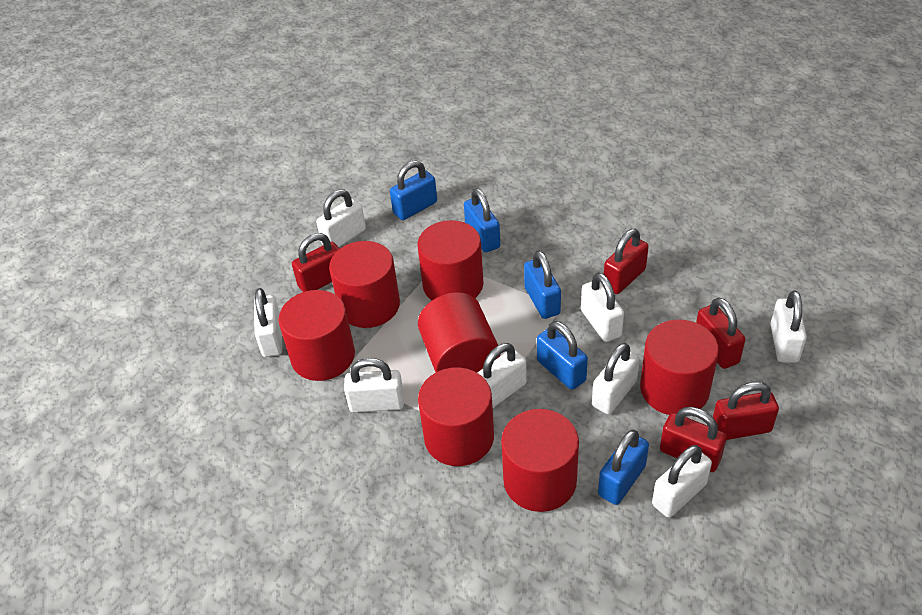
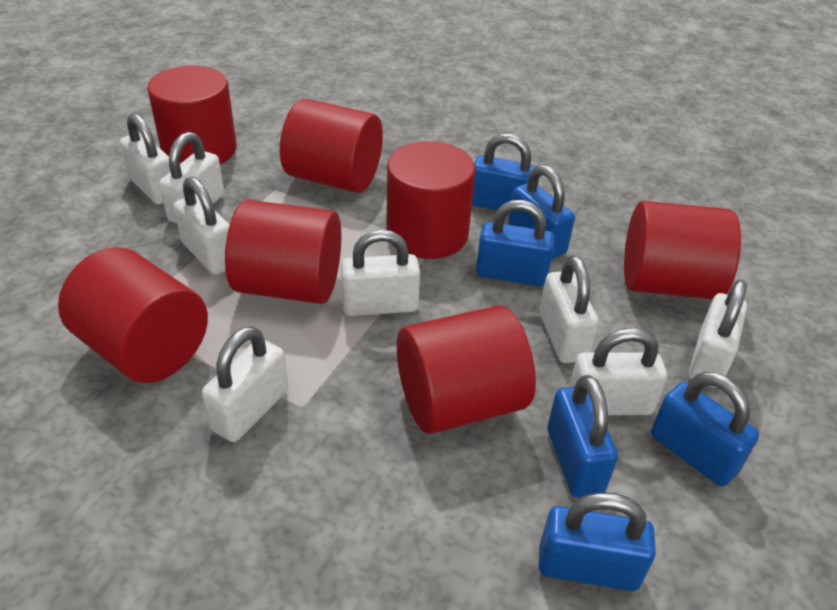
blue padlock: 5 -> 6
red padlock: 5 -> 0

